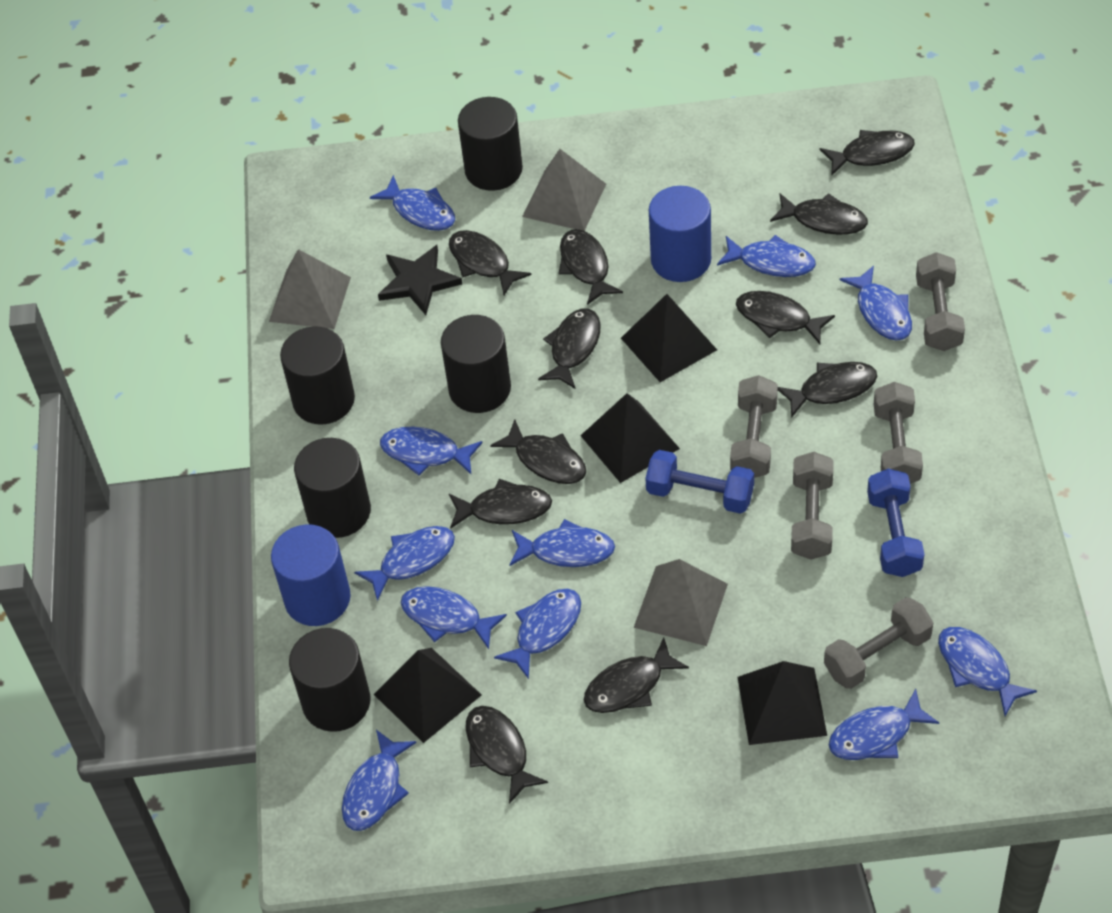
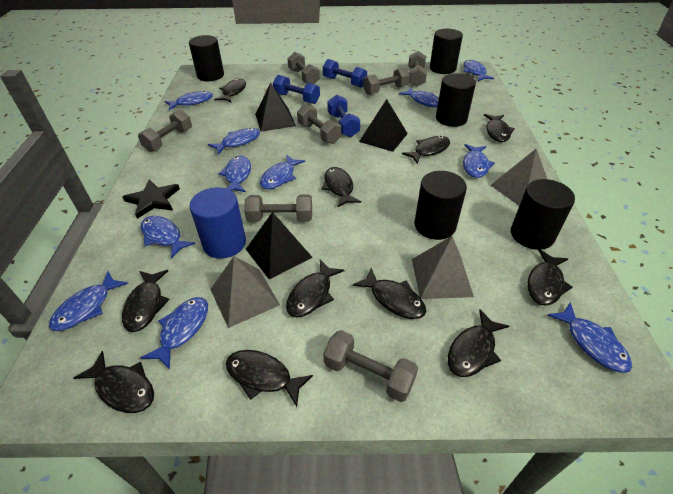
black pyramid: 4 -> 3
blue cylinder: 2 -> 1
blue dumbbell: 2 -> 3
grey dumbbell: 5 -> 7

